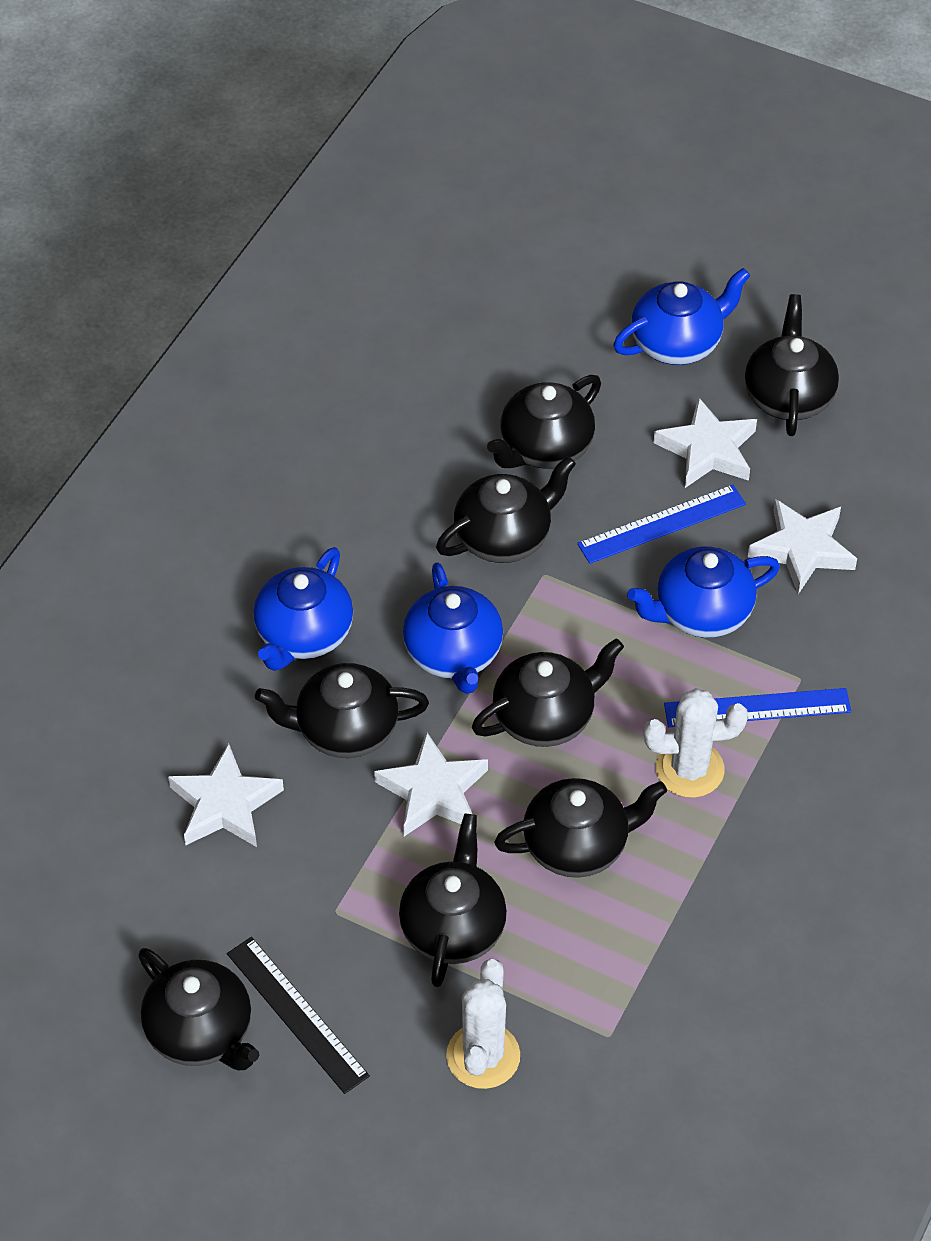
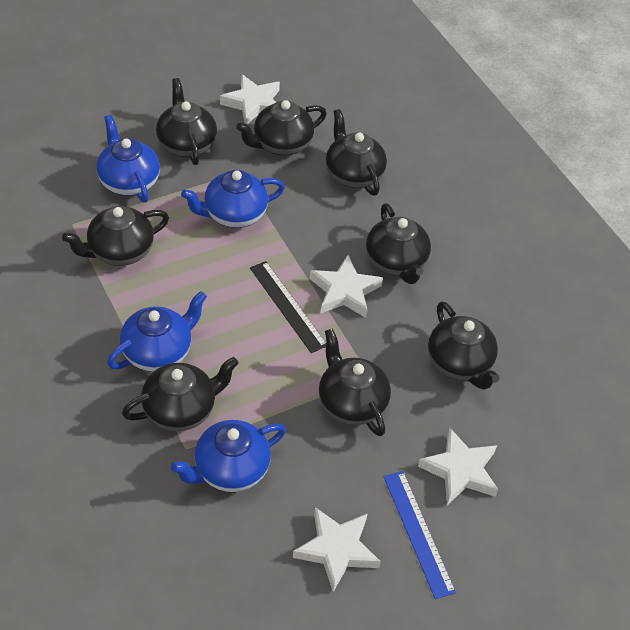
blue ruler: 2 -> 1
white cactus: 2 -> 0

